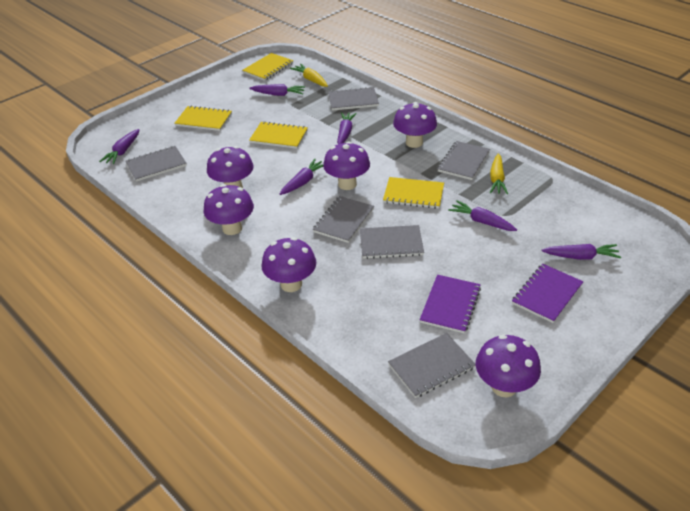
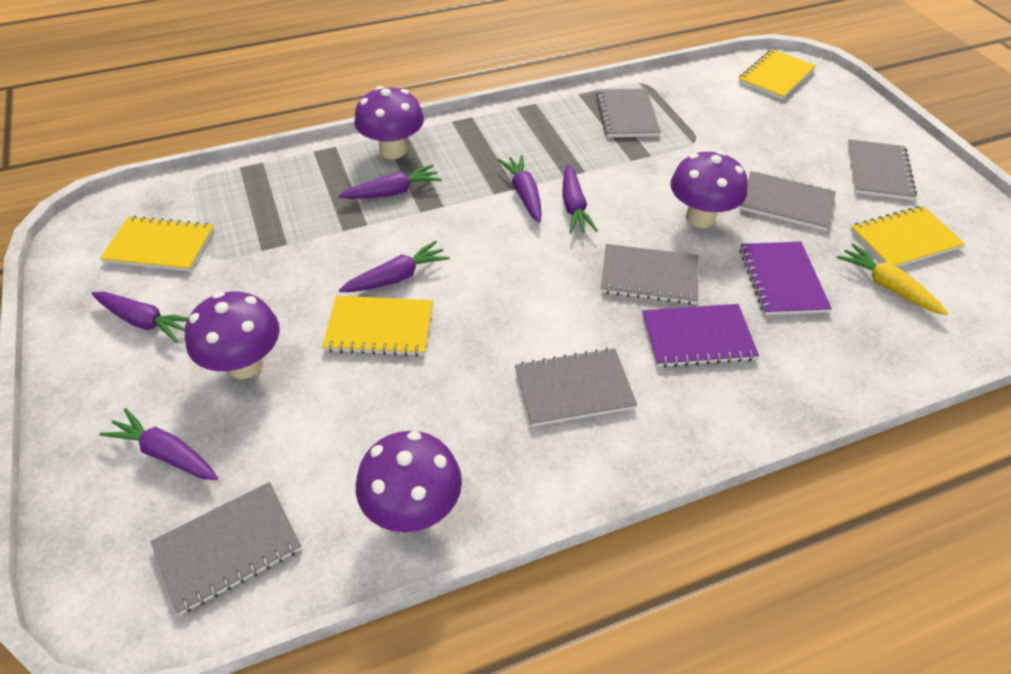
purple mushroom: 6 -> 4
yellow carrot: 2 -> 1

